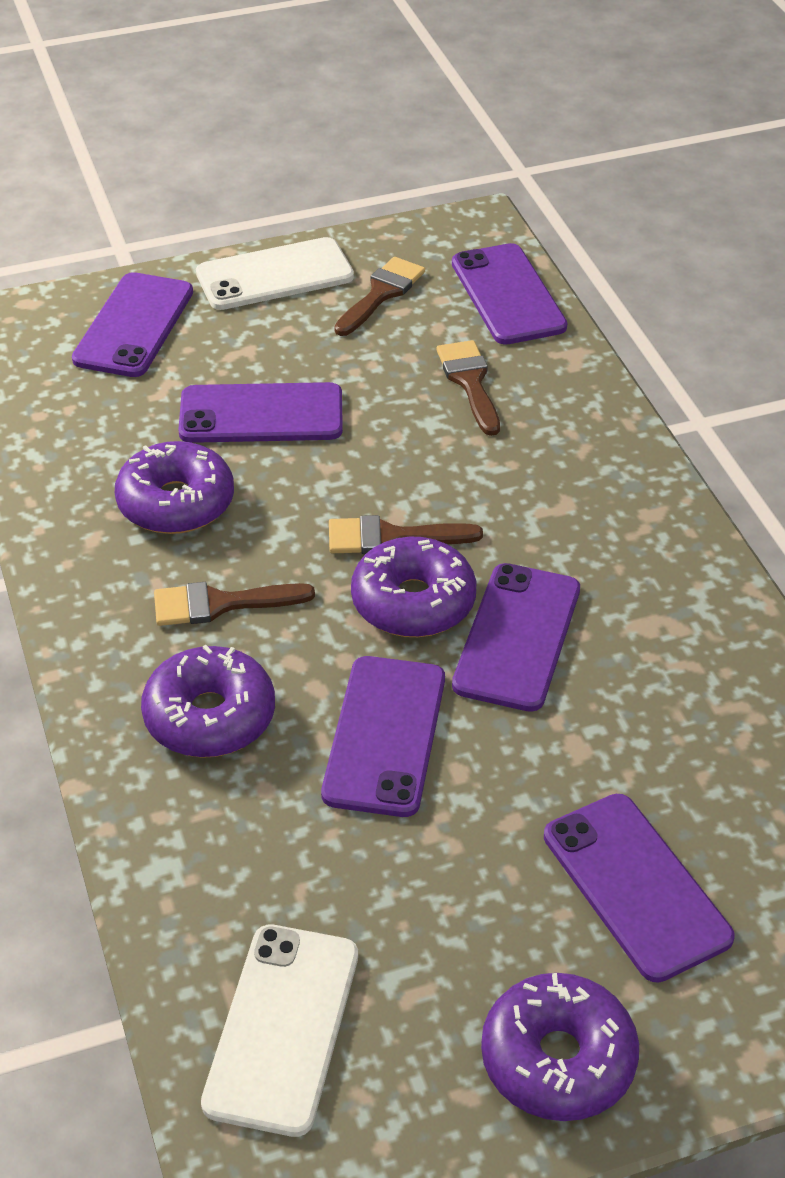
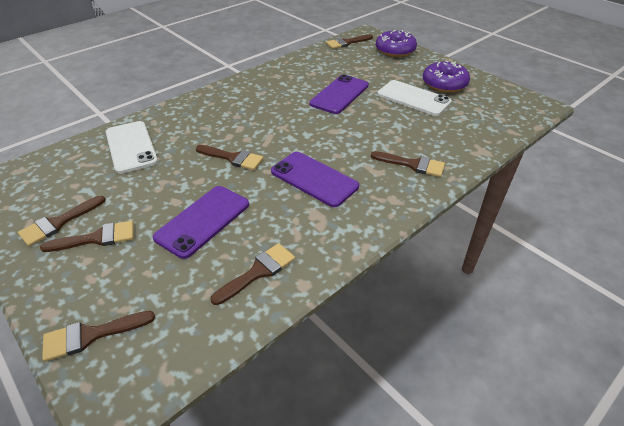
brown brush: 4 -> 7
purple donut: 4 -> 2
purple phone: 6 -> 3

